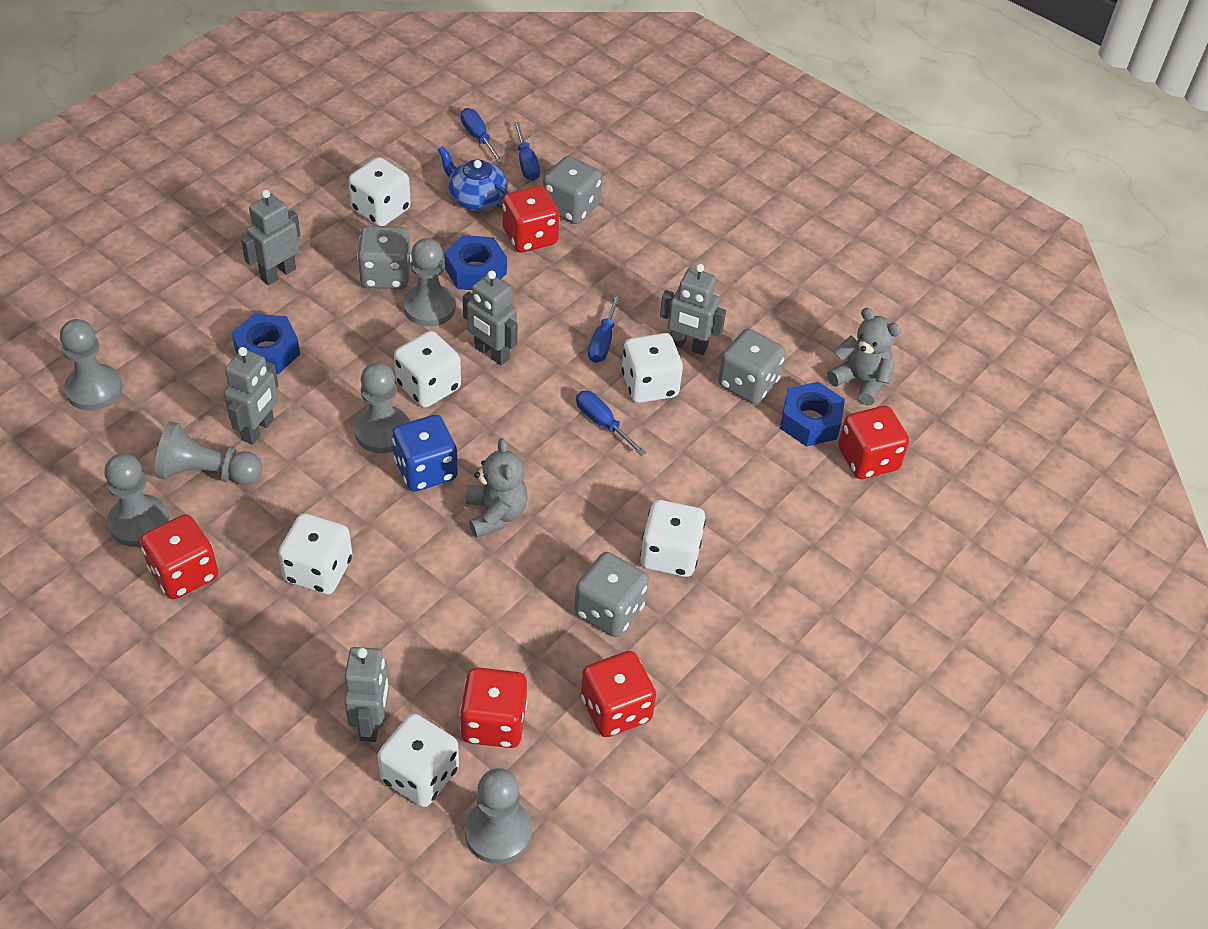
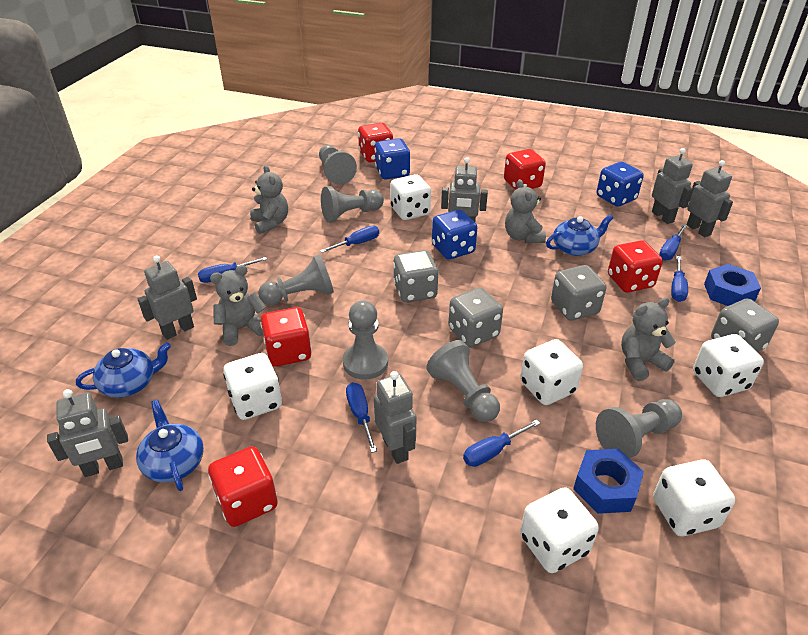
blue dice: 1 -> 3
blue nut: 3 -> 2
blue screwdriver: 4 -> 6
blue teapot: 1 -> 3
grey robot: 5 -> 6
grey teddy bear: 2 -> 4

